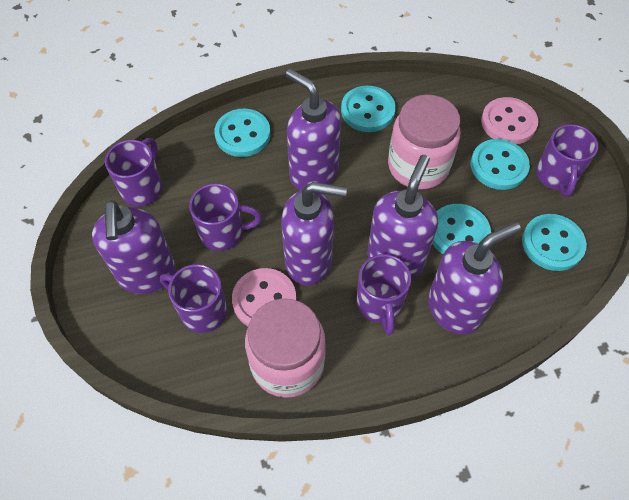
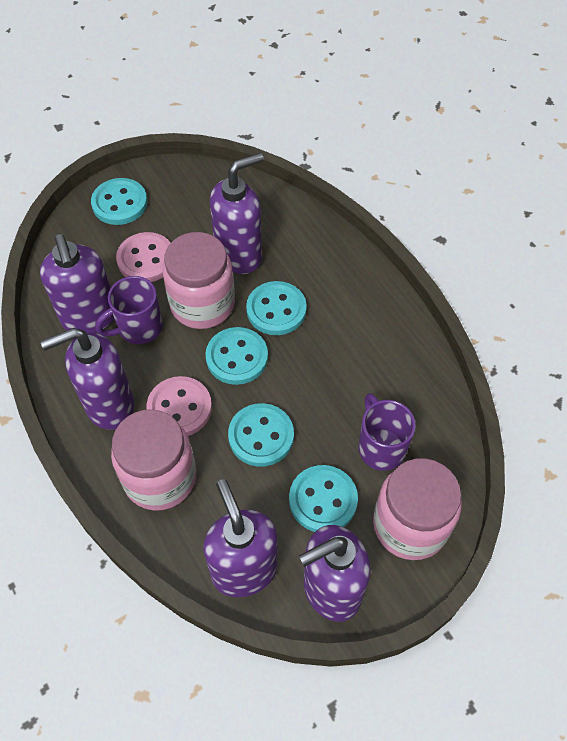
pink jar: 2 -> 3
purple mug: 5 -> 2

